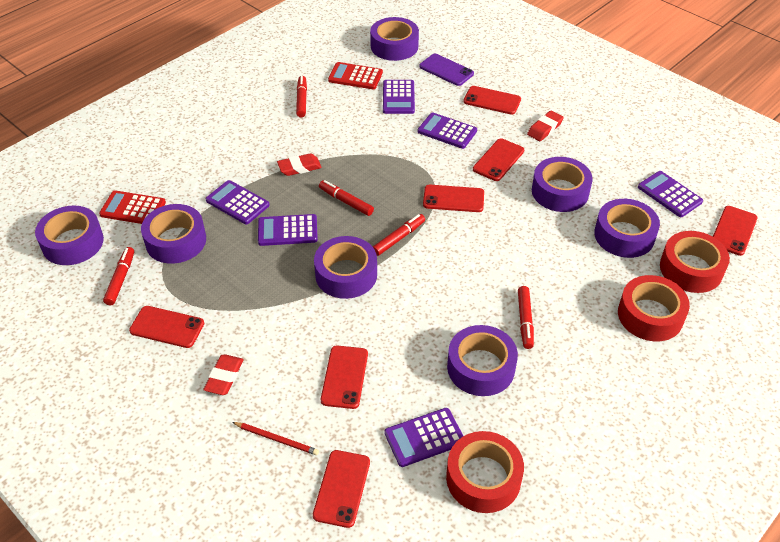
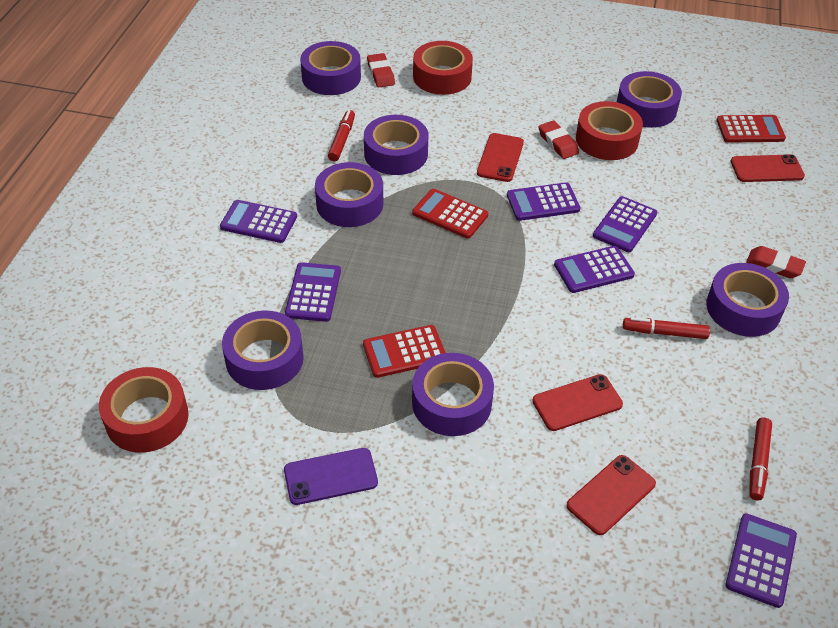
red calculator: 2 -> 3
red marker: 5 -> 3
red pencil: 1 -> 0
red phone: 7 -> 4

